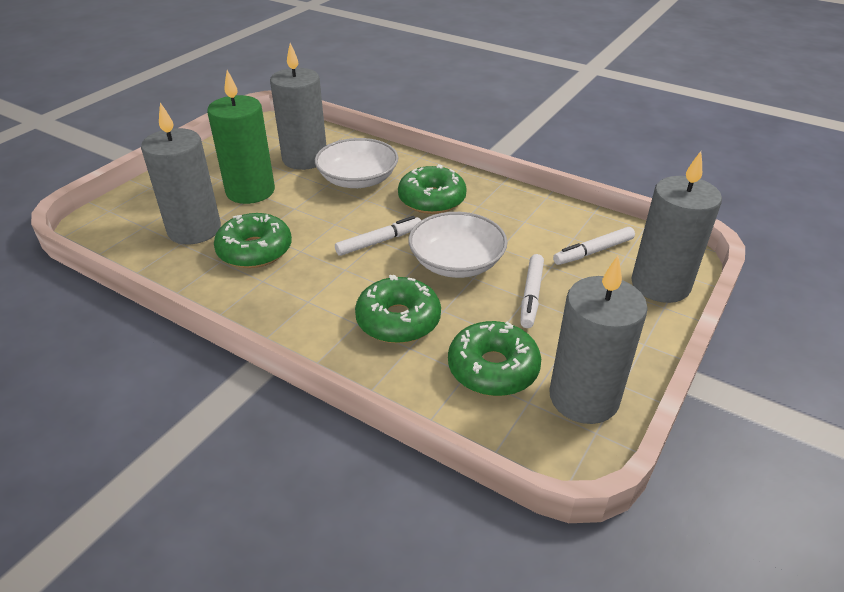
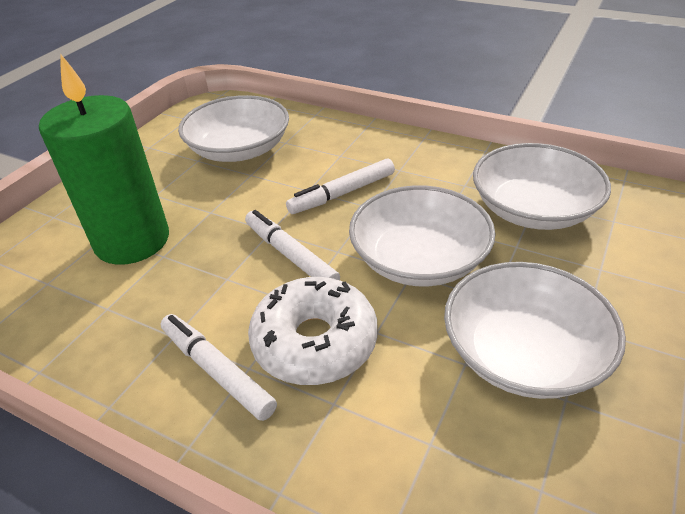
green donut: 4 -> 0
grey candle: 4 -> 0
white bowl: 2 -> 4
white donut: 0 -> 1

